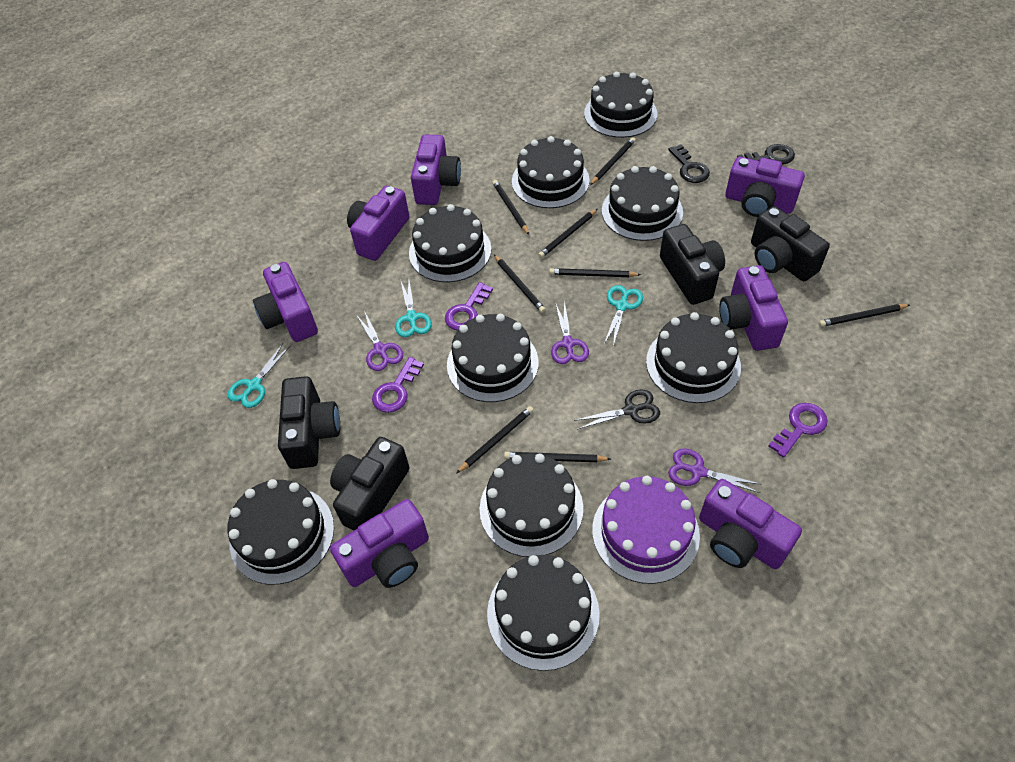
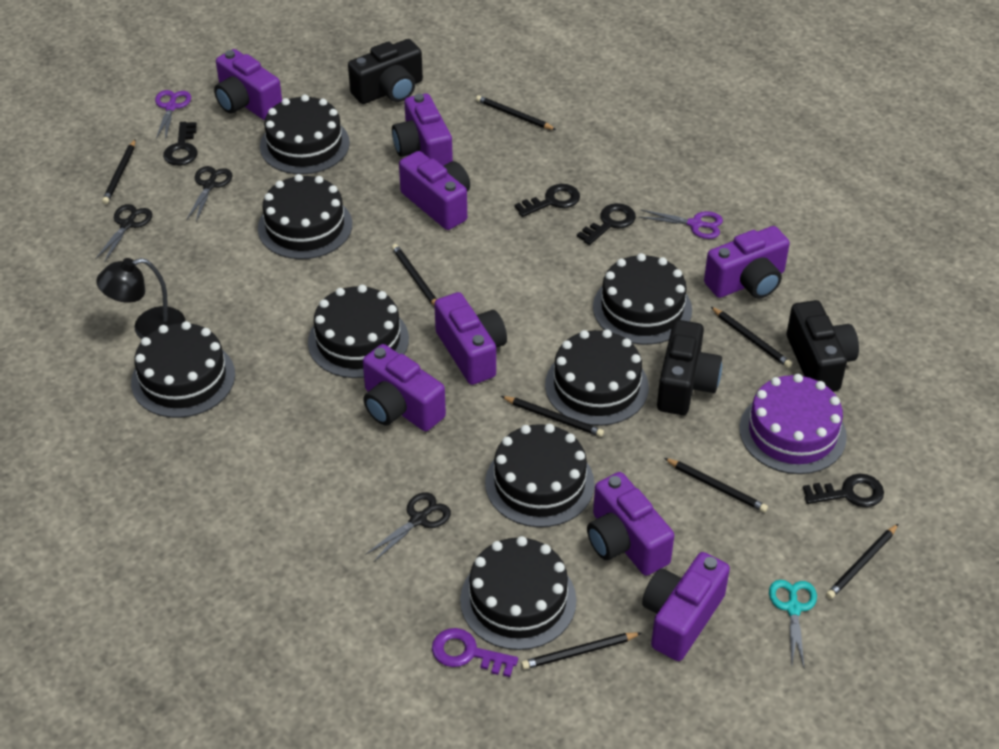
black cake: 9 -> 8
black camera: 4 -> 3
black key: 2 -> 4
black lamp: 0 -> 1
black scissors: 1 -> 3
purple camera: 7 -> 8
purple key: 3 -> 1
purple scissors: 3 -> 2
turquoise scissors: 3 -> 1

